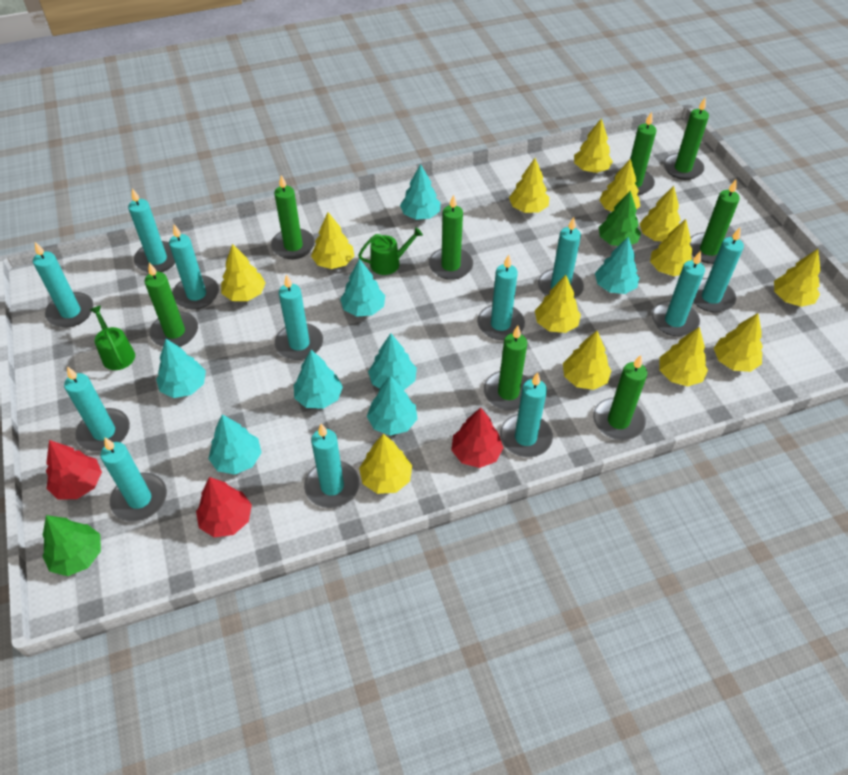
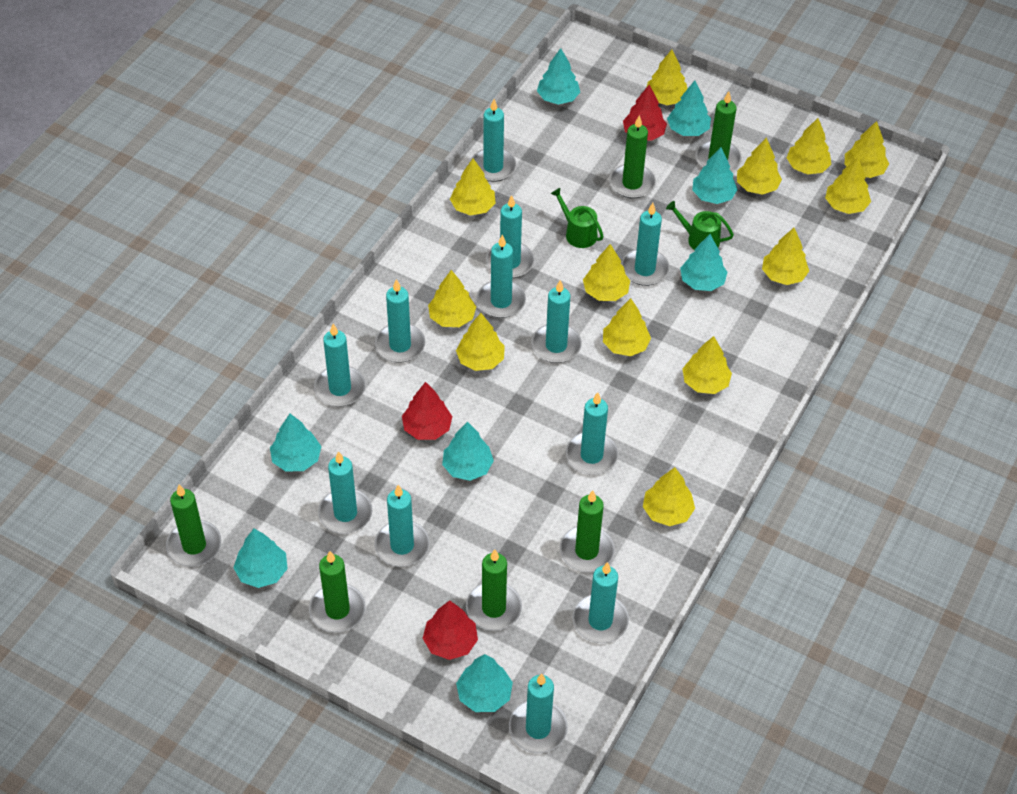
green candle: 8 -> 6
green tree: 2 -> 0

